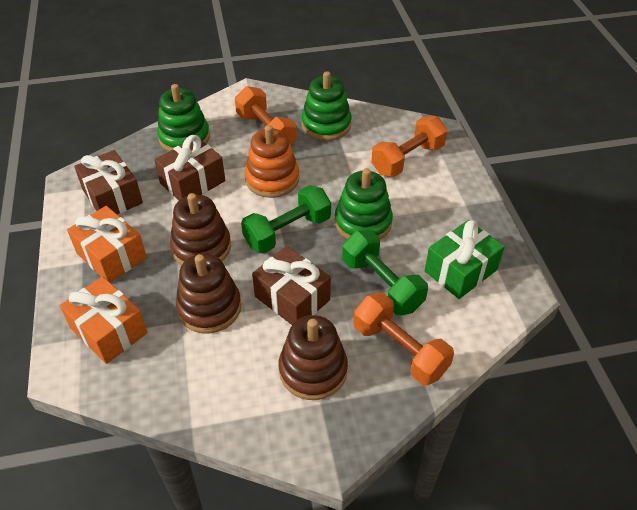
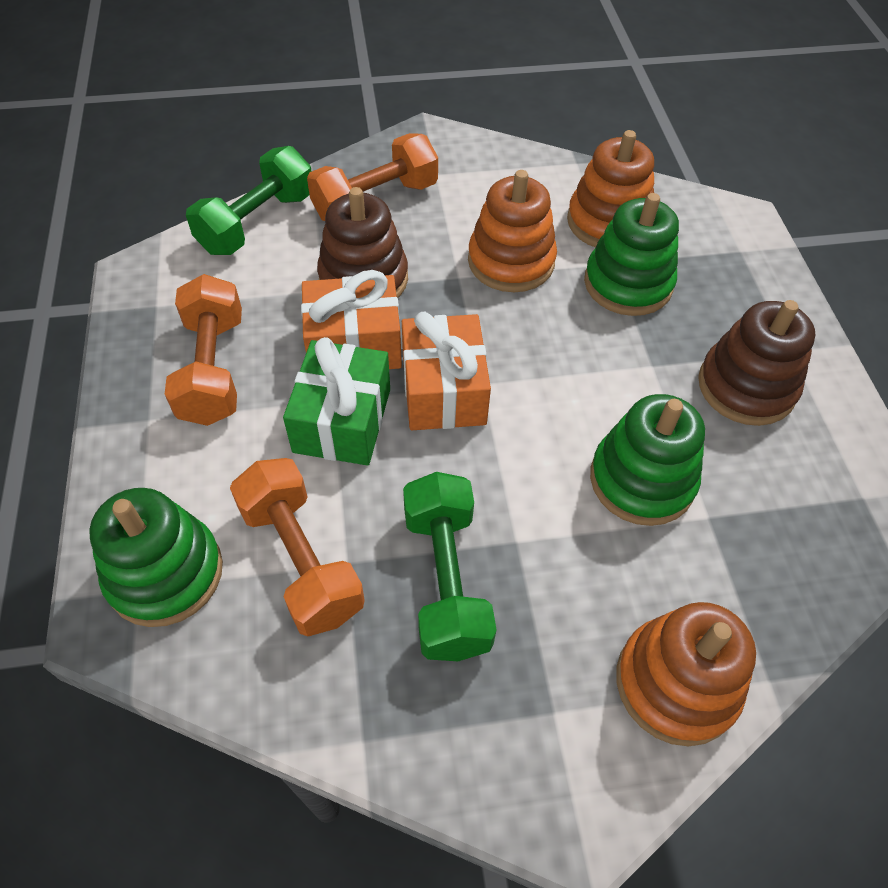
brown gift: 3 -> 0
brown stacking toy: 3 -> 2
orange stacking toy: 1 -> 3

